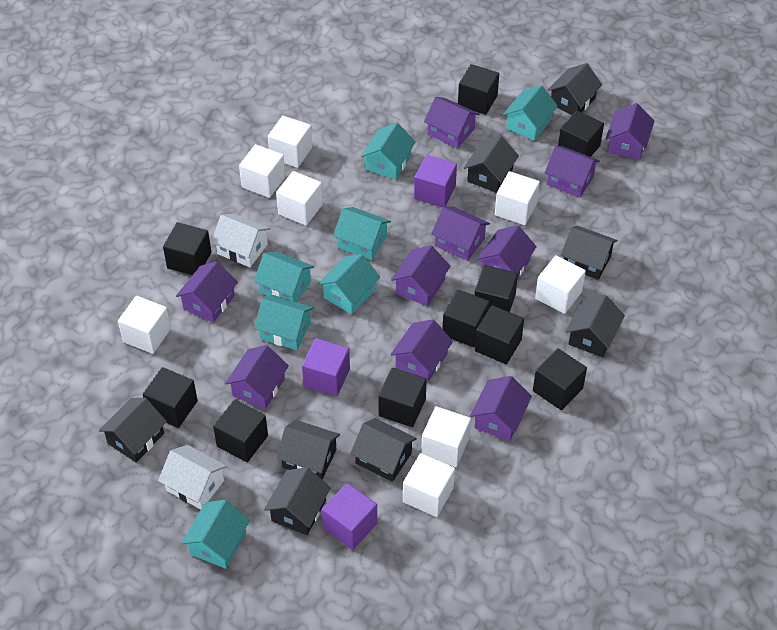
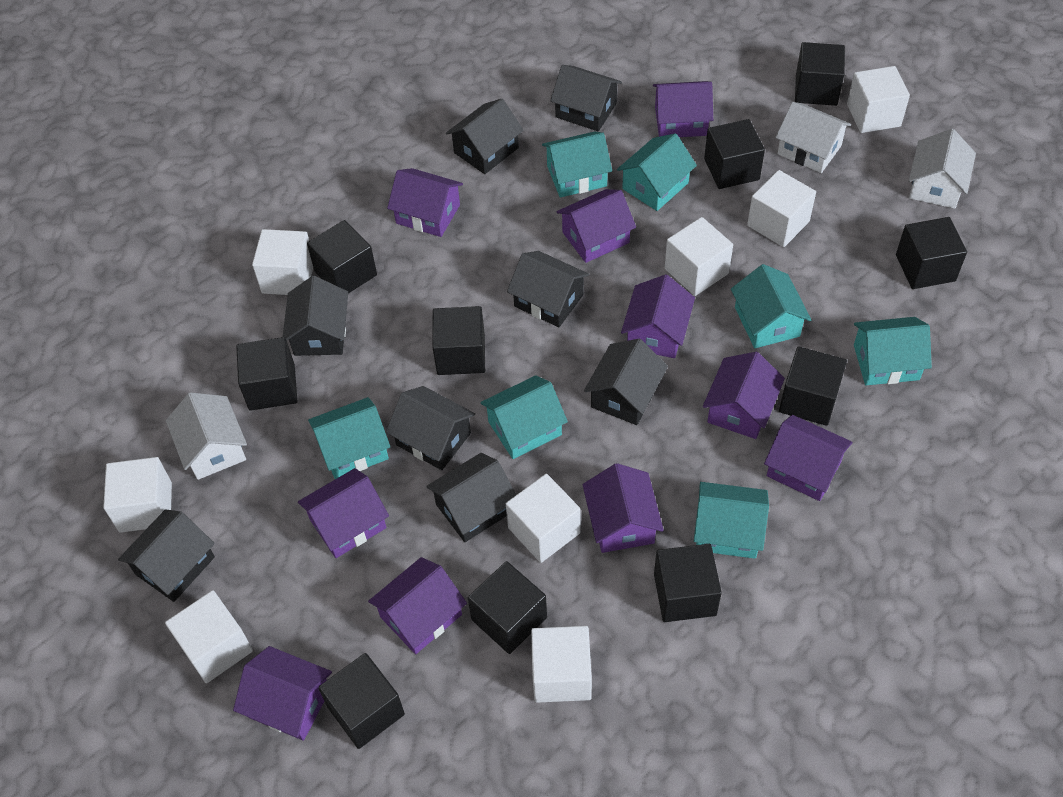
purple cube: 3 -> 0
white house: 2 -> 3

